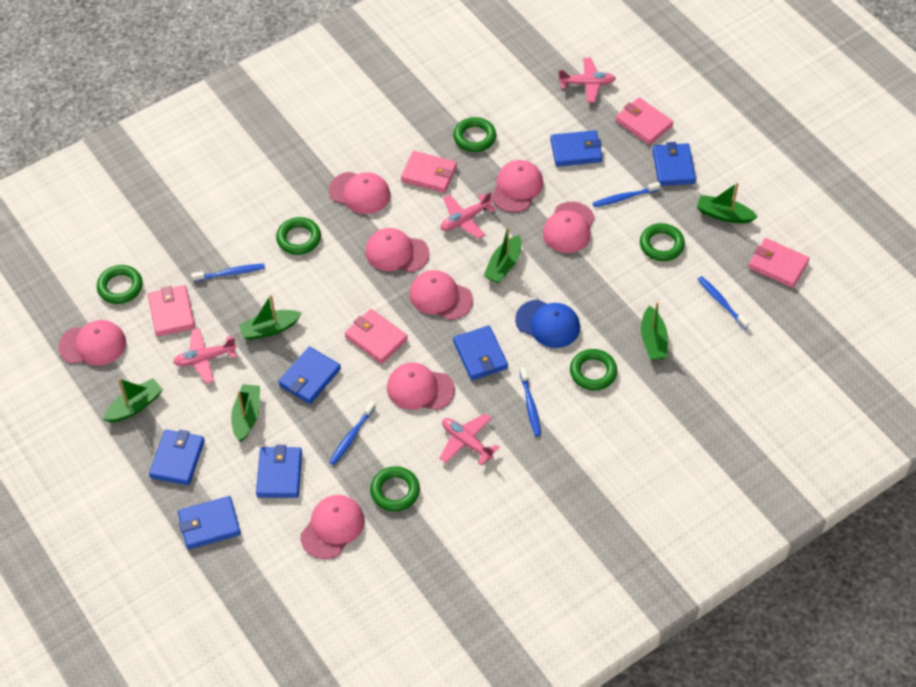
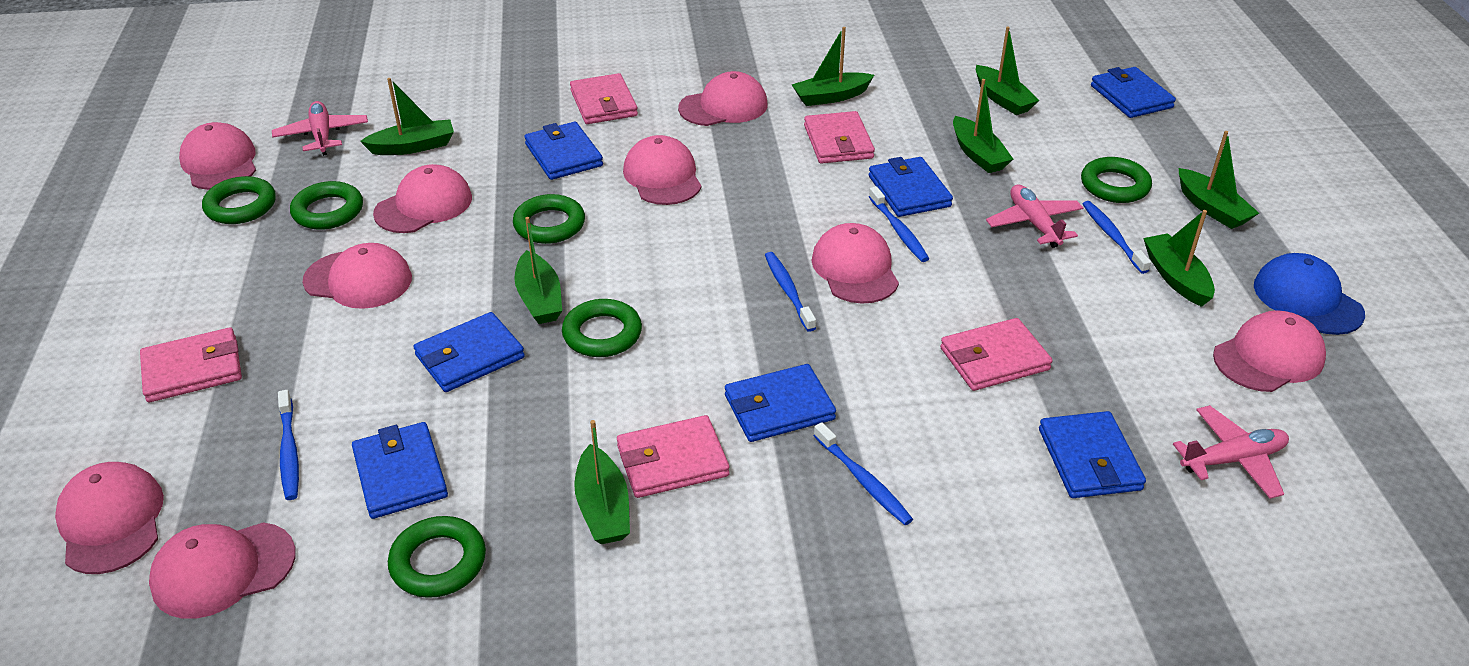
green boat: 6 -> 8
pink cap: 8 -> 9
pink plane: 4 -> 3

